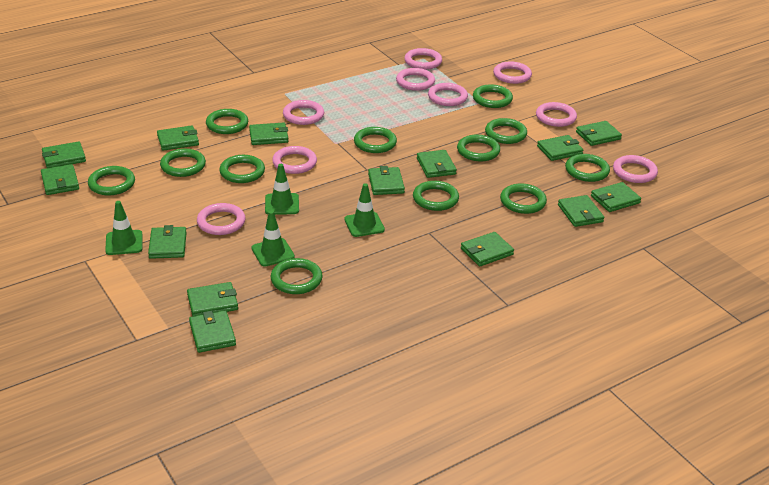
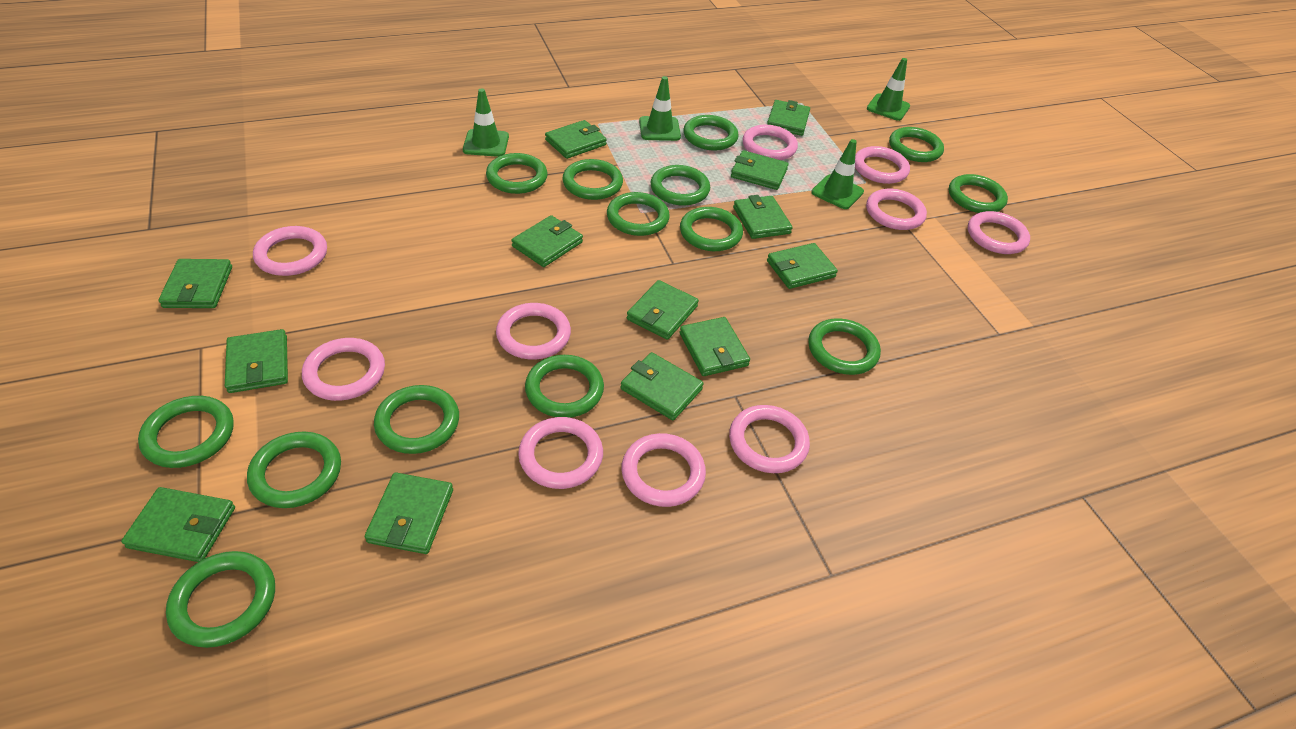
green ring: 12 -> 14
green wallet: 14 -> 13
pink ring: 9 -> 10

